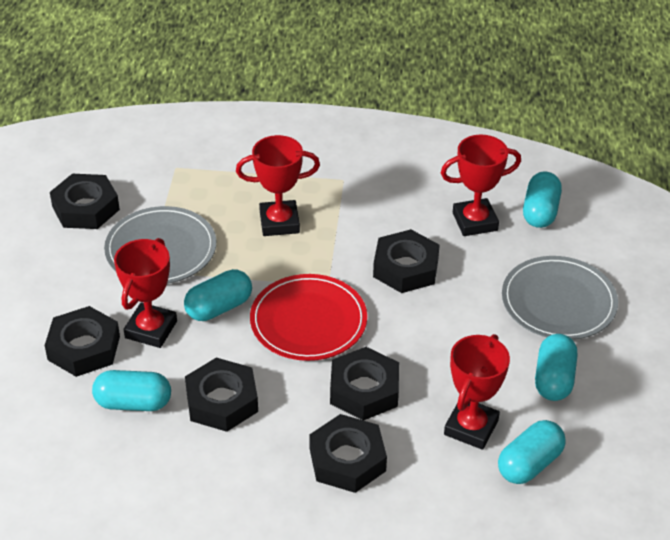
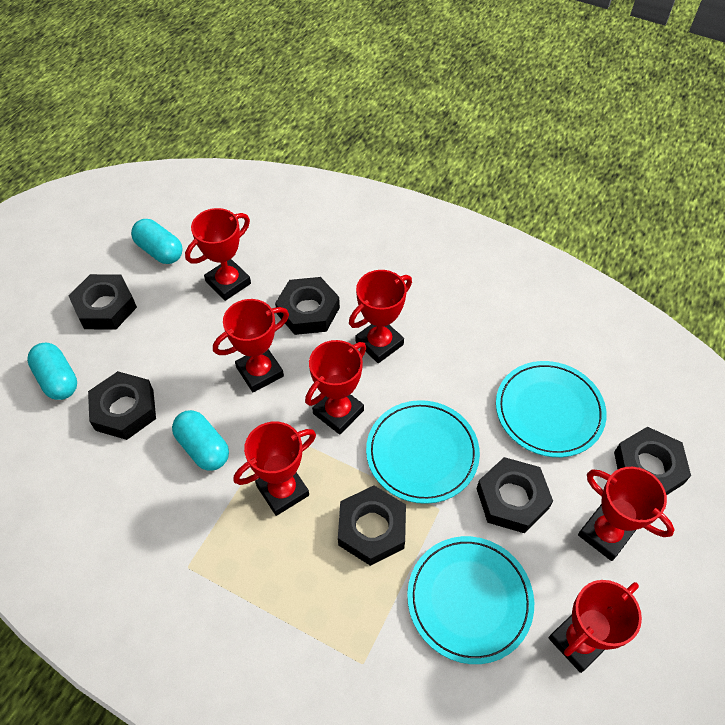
grey plate: 2 -> 0
red plate: 1 -> 0
red trophy: 4 -> 7
turquoise capsule: 5 -> 3
turquoise plate: 0 -> 3

